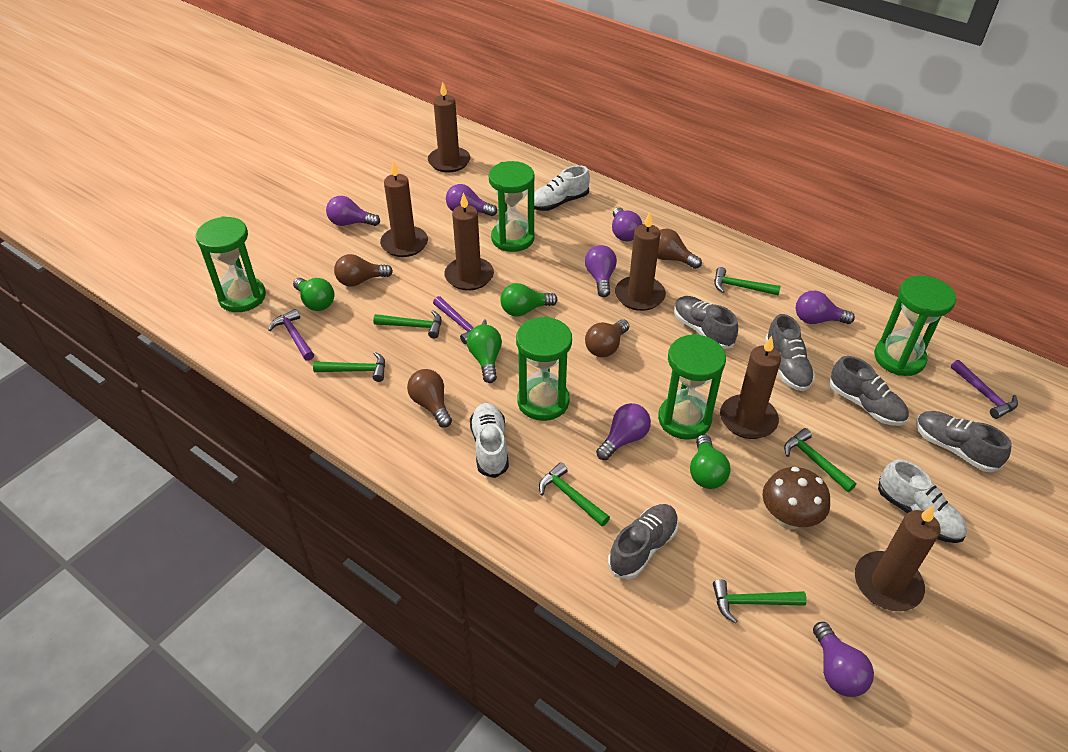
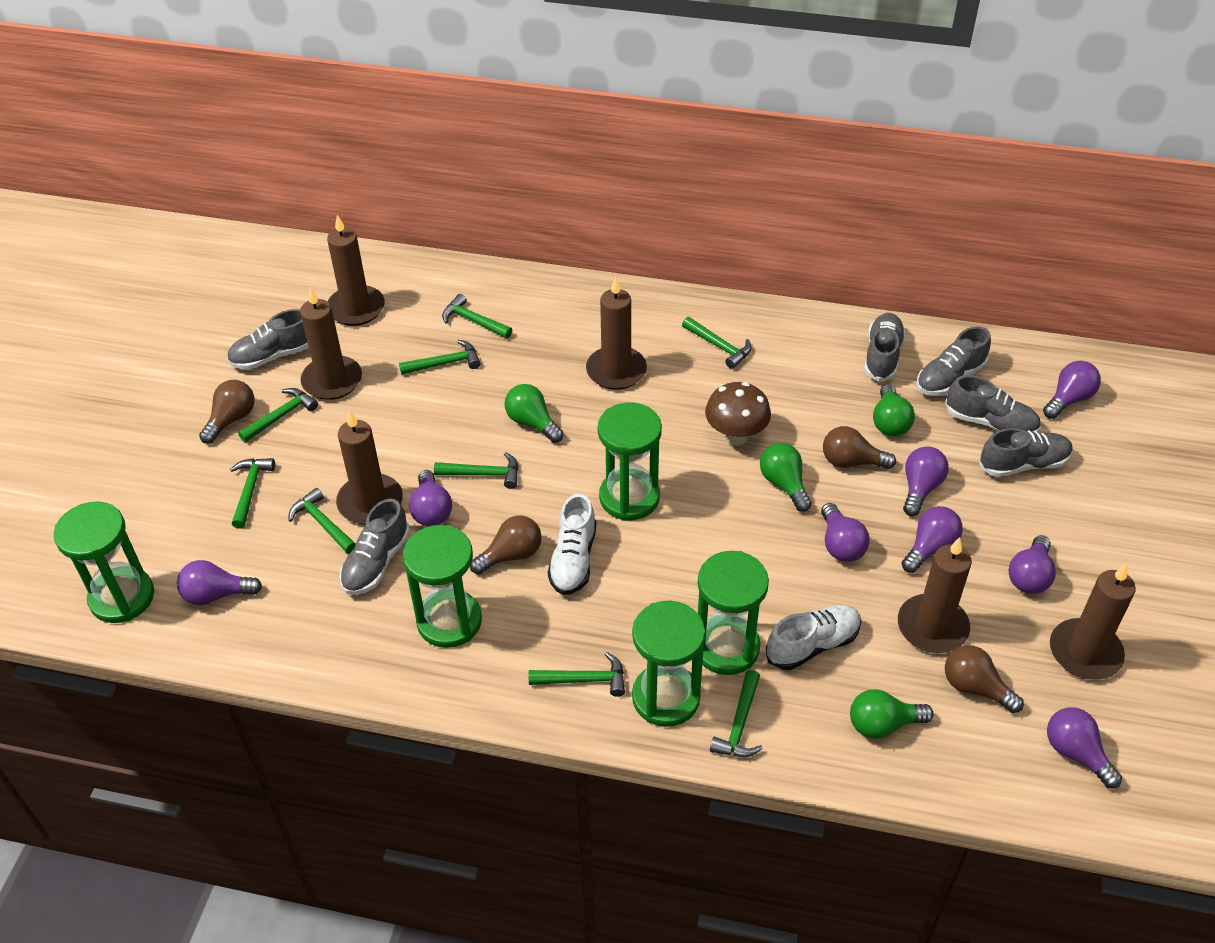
green hammer: 6 -> 9
grey shoe: 5 -> 6
purple hammer: 3 -> 0
purple light bulb: 7 -> 8
white shoe: 3 -> 2

